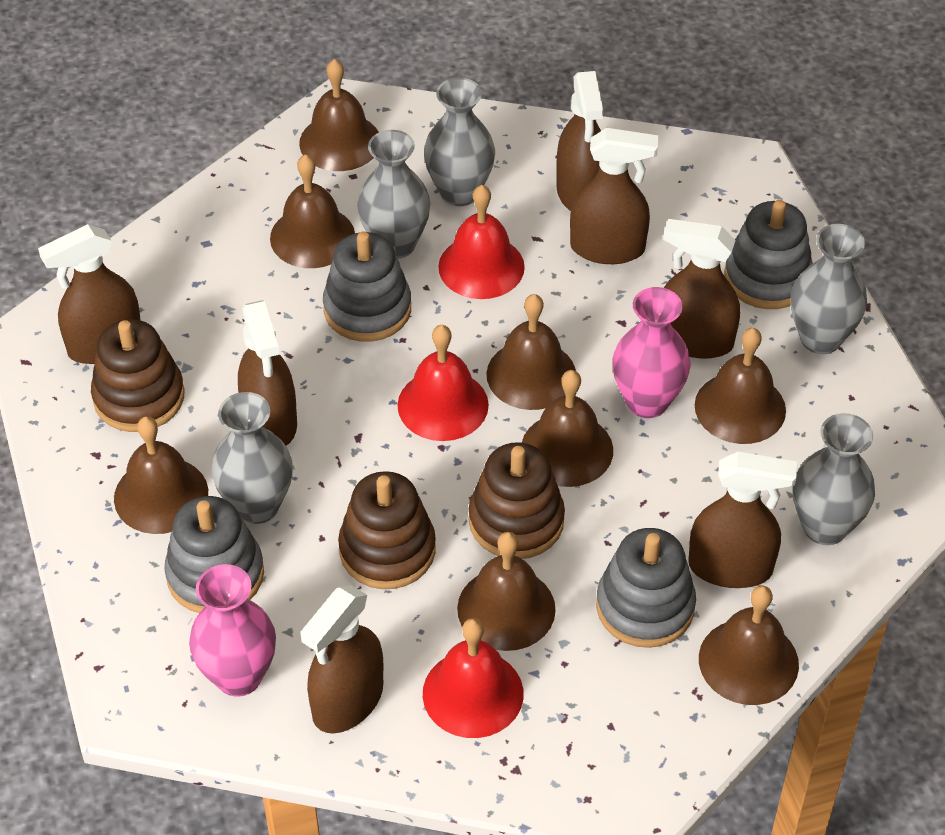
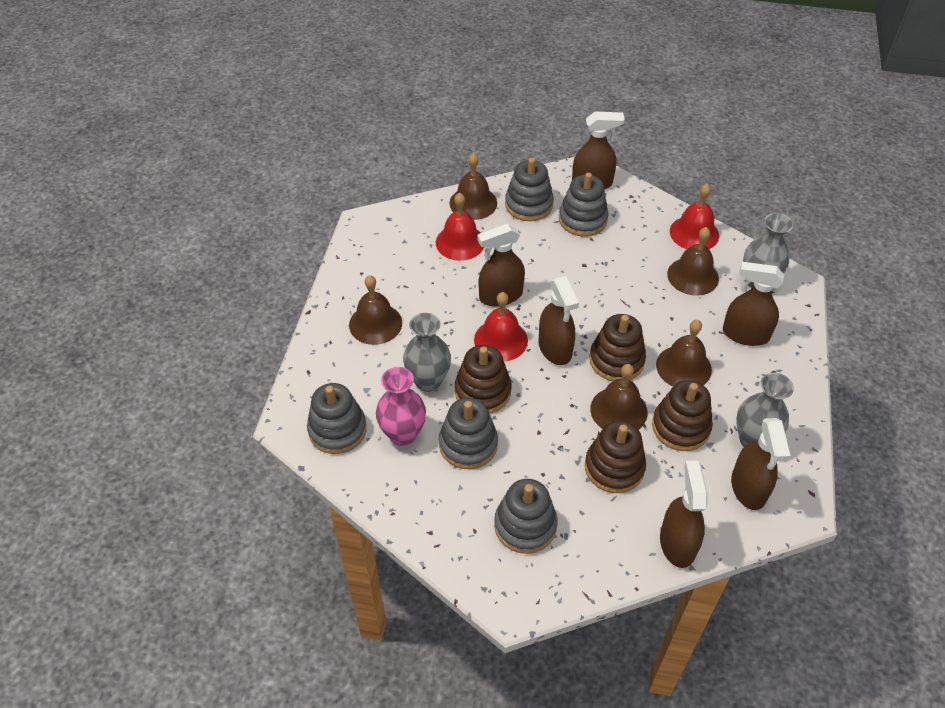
brown bell: 8 -> 5
brown spray bottle: 7 -> 6
brown stacking toy: 3 -> 4
grey stacking toy: 4 -> 5
grey vase: 5 -> 3
pink vase: 2 -> 1

